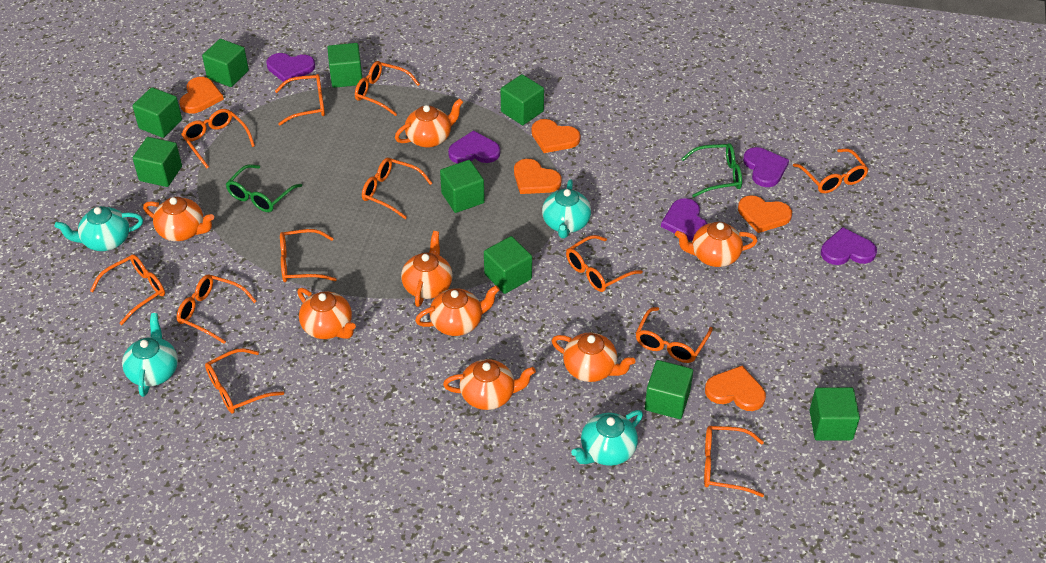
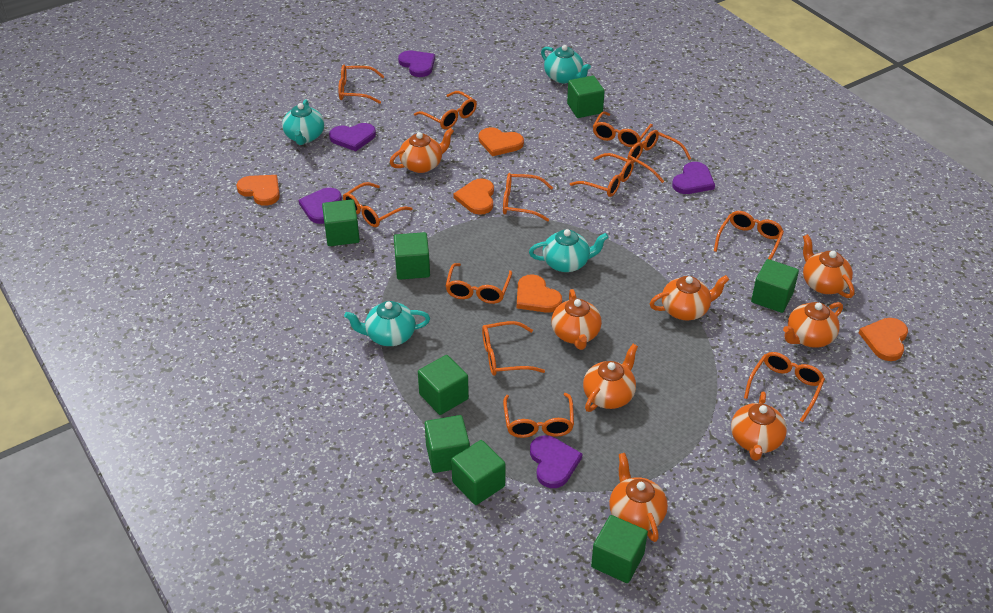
green cube: 9 -> 8
green glasses: 2 -> 0

